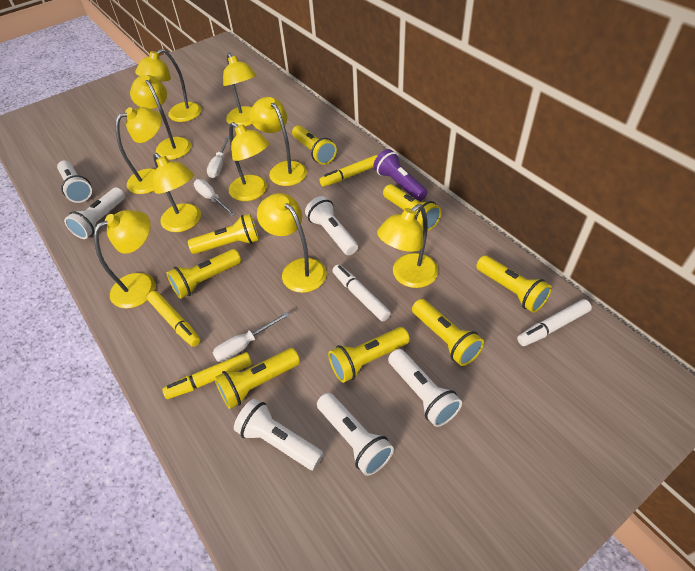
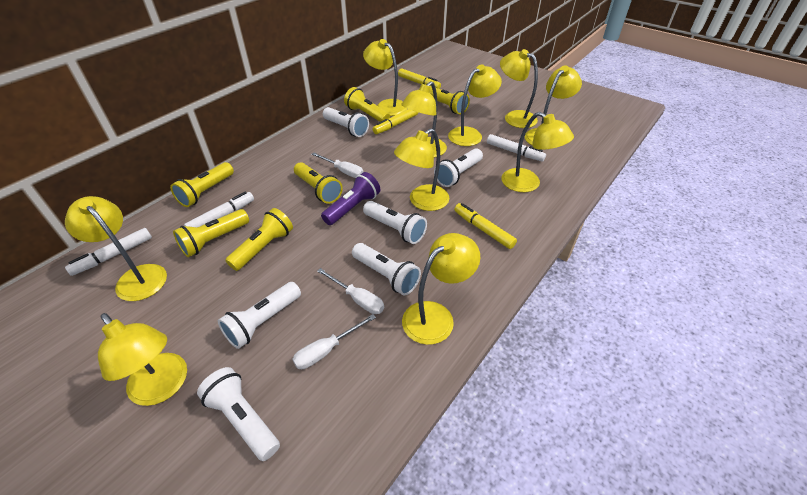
white marker: 2 -> 3
yellow flashlight: 8 -> 6

